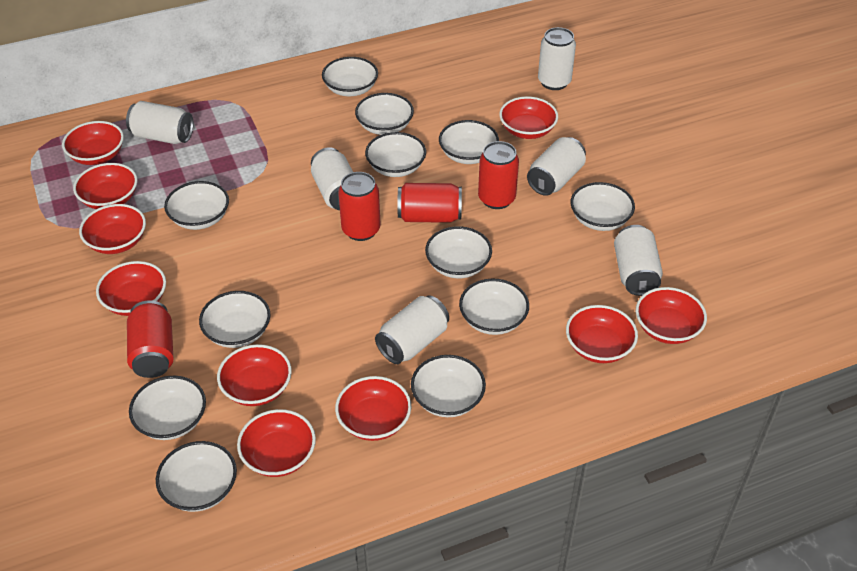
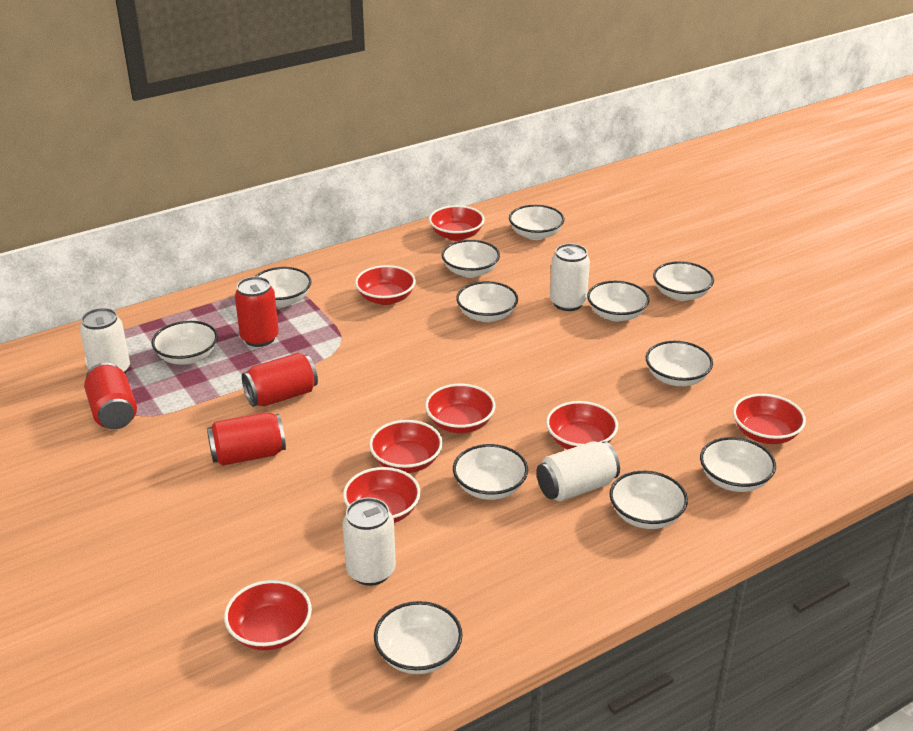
red bowl: 10 -> 8
white can: 6 -> 4

